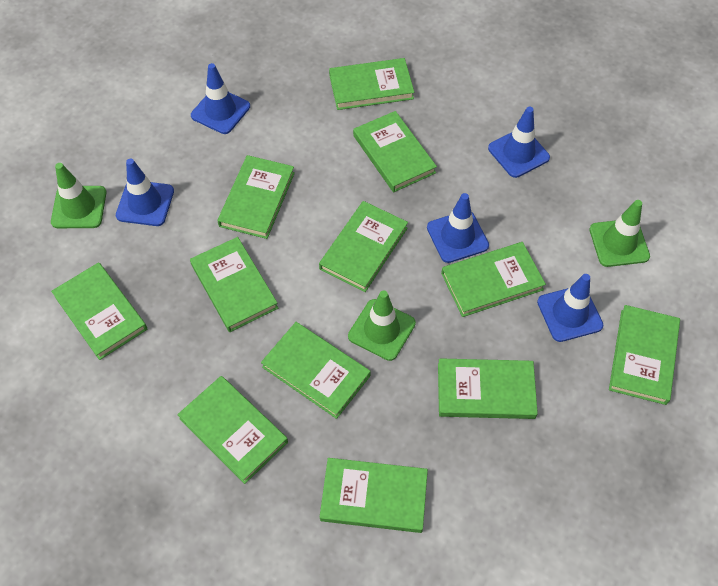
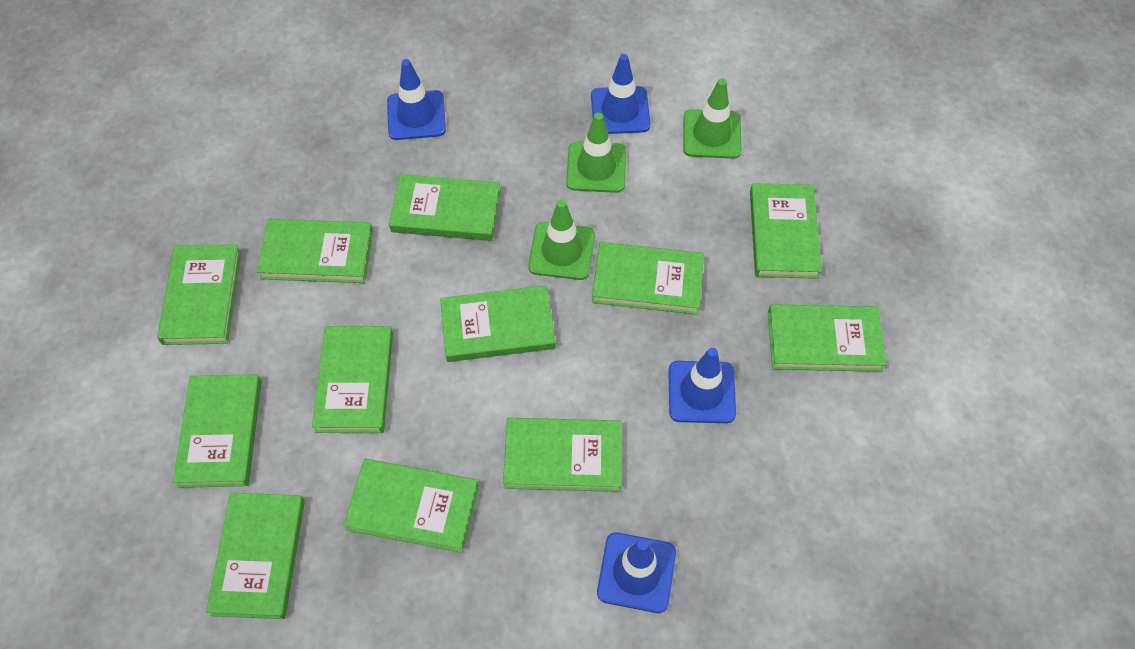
blue traffic cone: 5 -> 4

